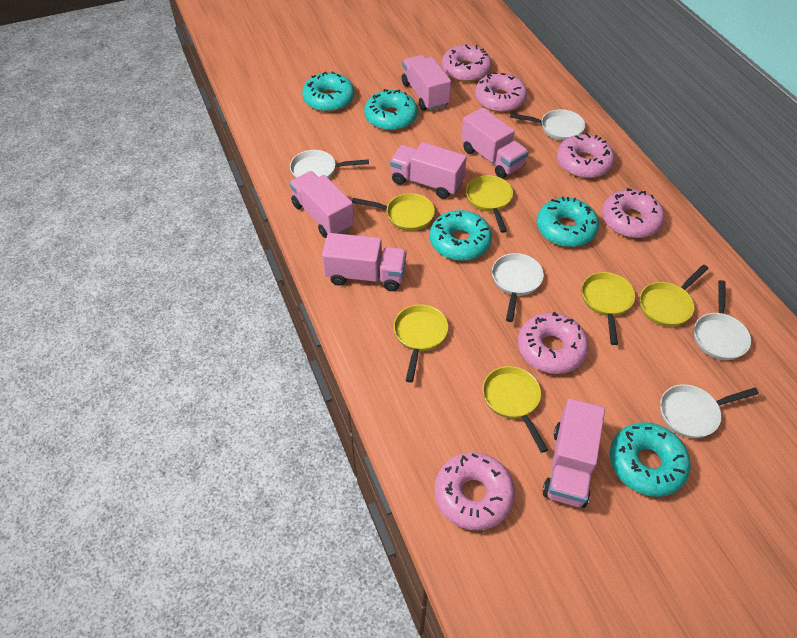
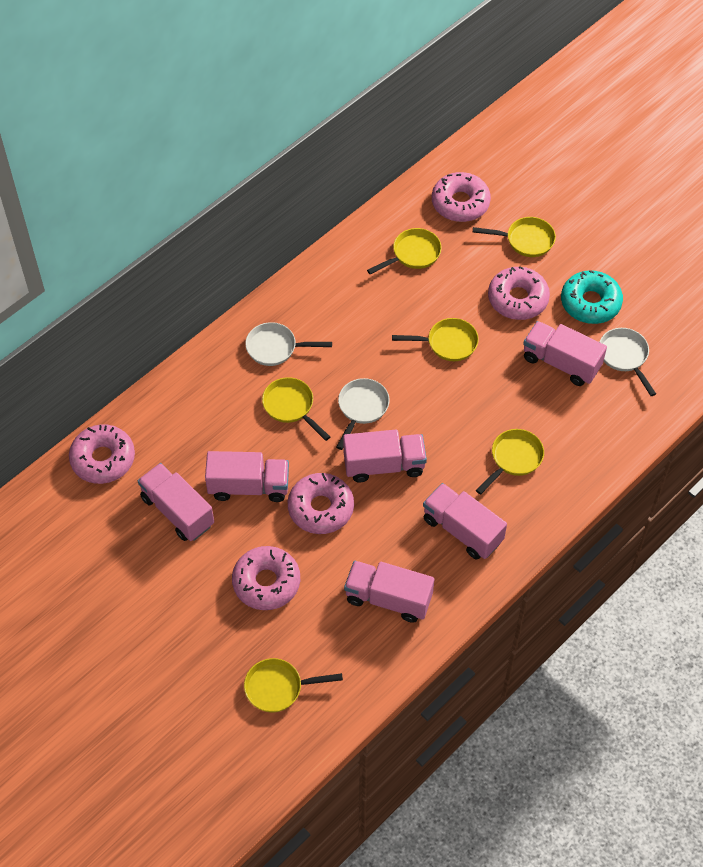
pink donut: 6 -> 5
turquoise donut: 5 -> 1
white pan: 5 -> 3

